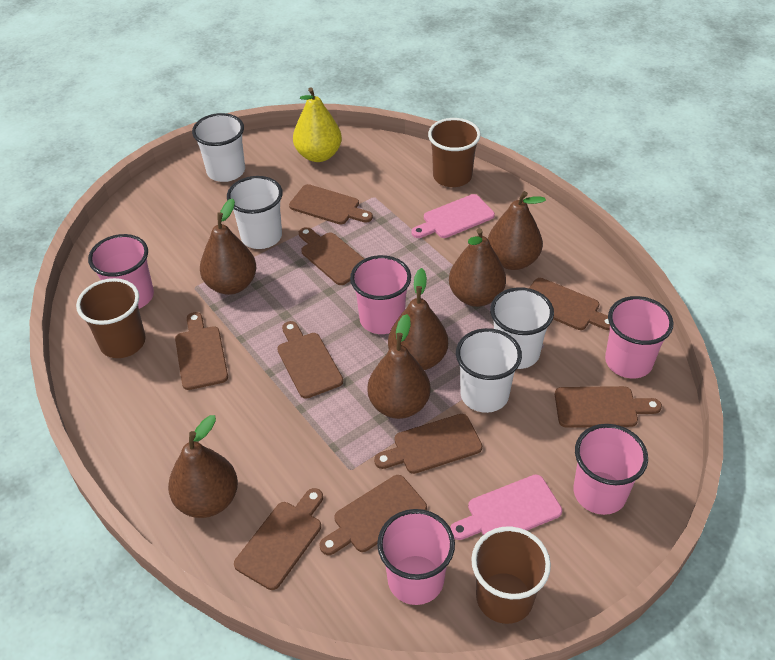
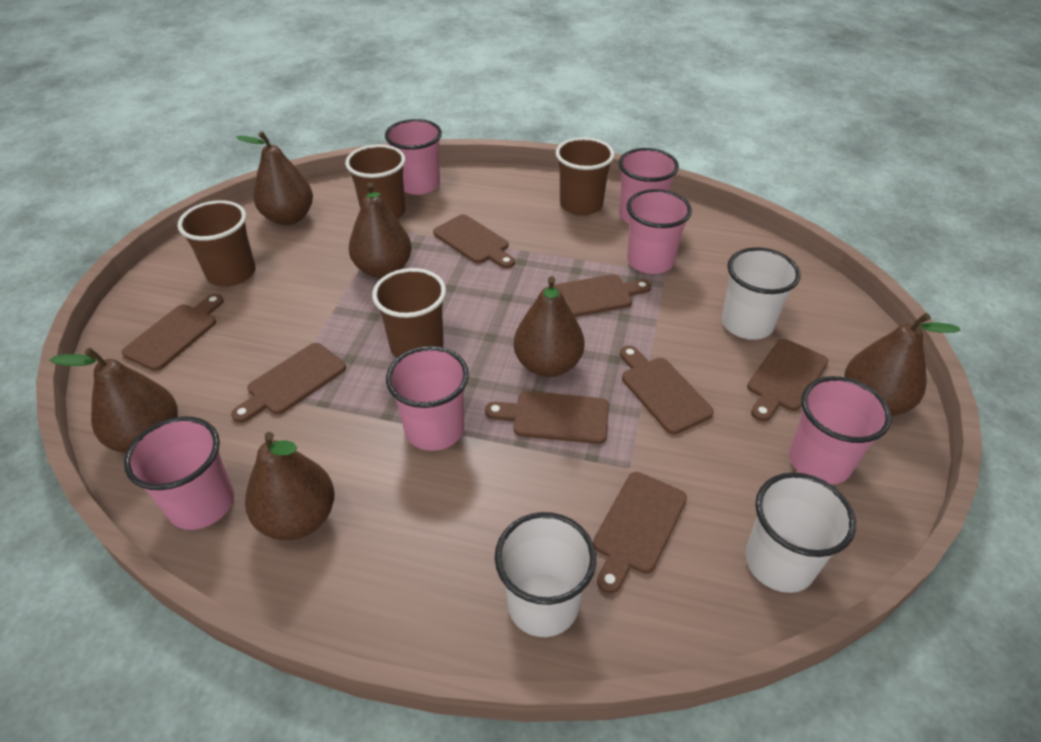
brown cup: 3 -> 4
brown cutting board: 9 -> 8
pink cup: 5 -> 6
pink cutting board: 2 -> 0
white cup: 4 -> 3
yellow pear: 1 -> 0

